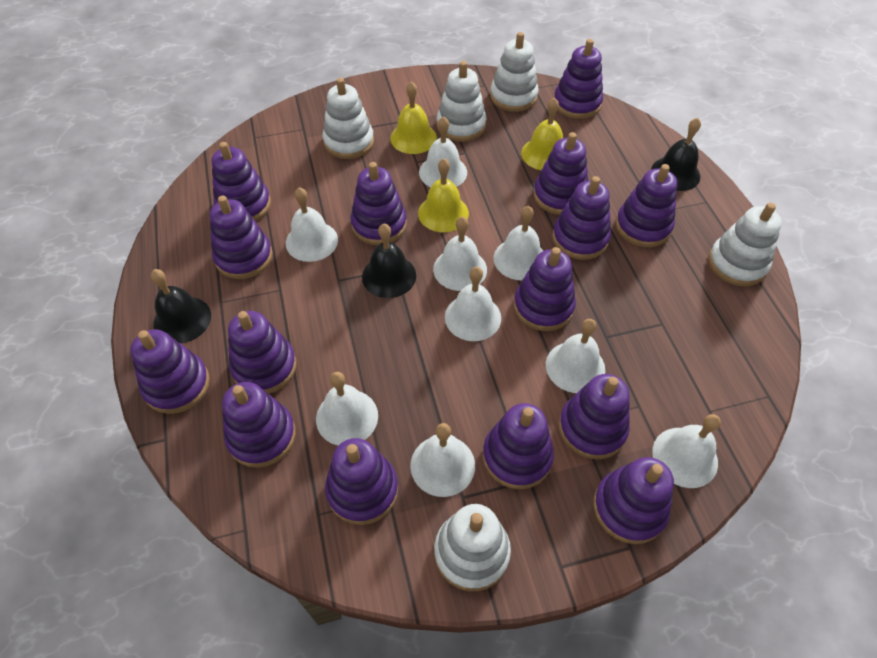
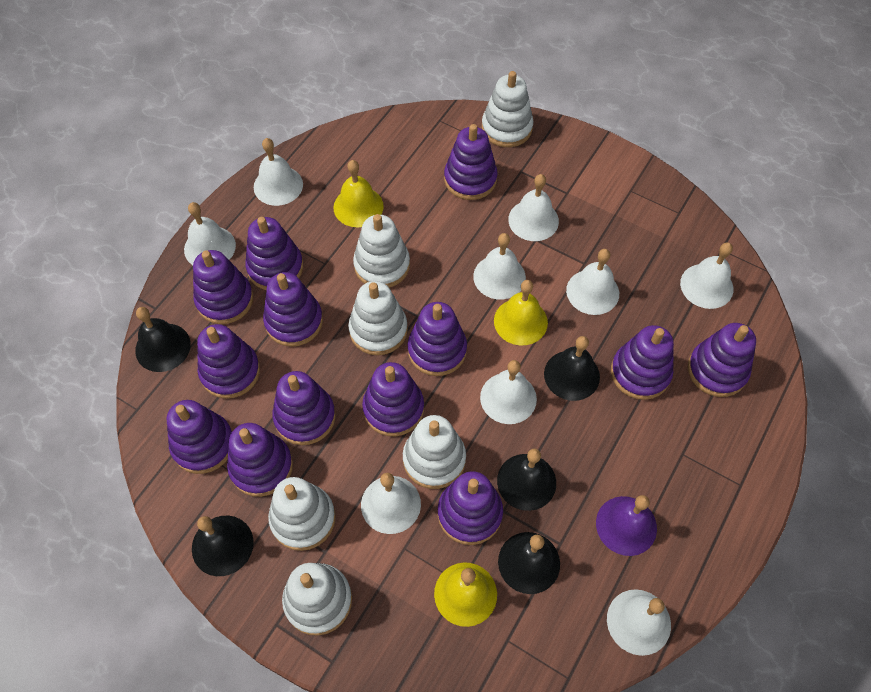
black bell: 3 -> 5
purple bell: 0 -> 1
purple stacking toy: 15 -> 13
white stacking toy: 5 -> 6

